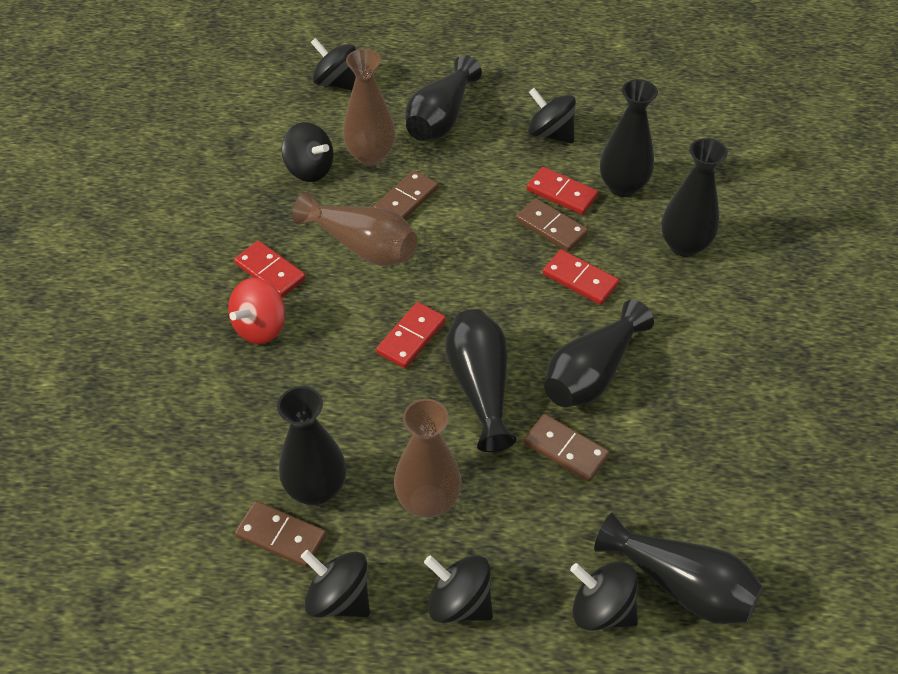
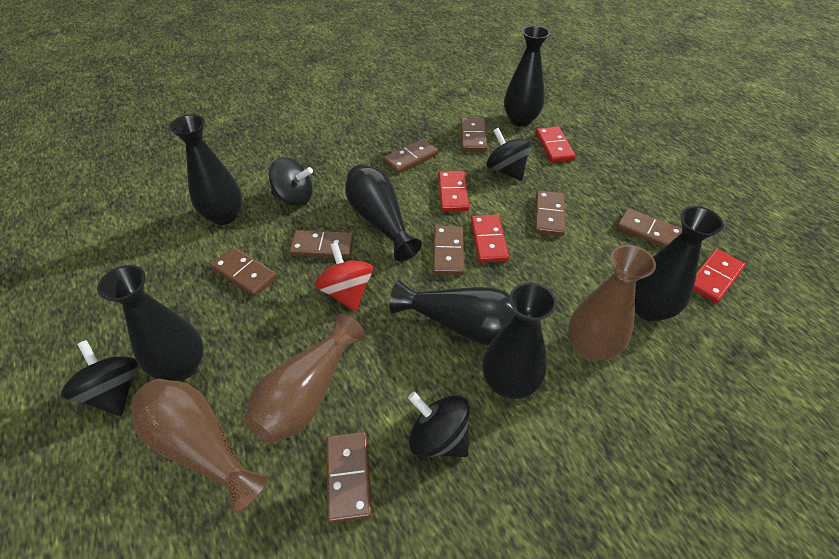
black spinning top: 6 -> 4
brown domino: 4 -> 8

